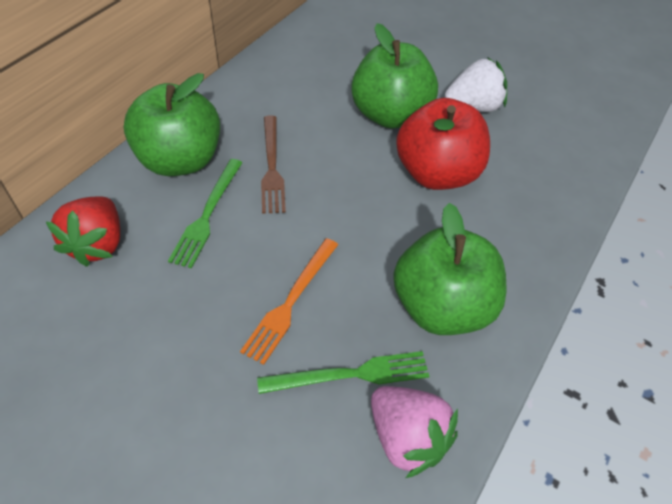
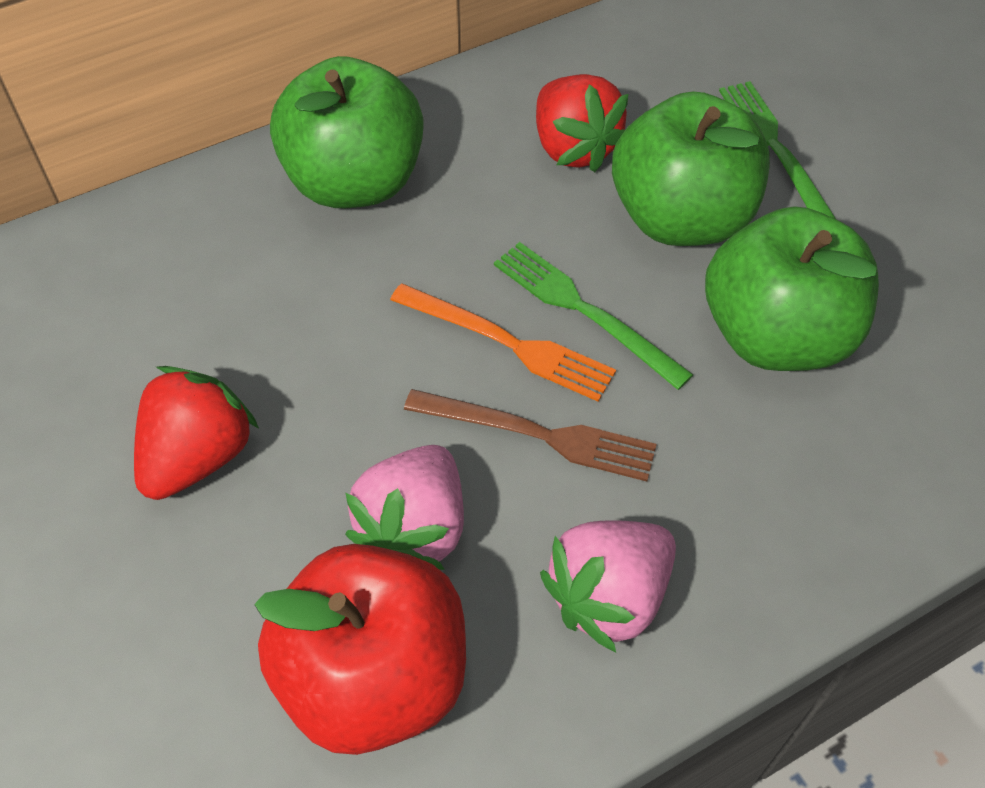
pink strawberry: 1 -> 2
red strawberry: 1 -> 2
white strawberry: 1 -> 0

